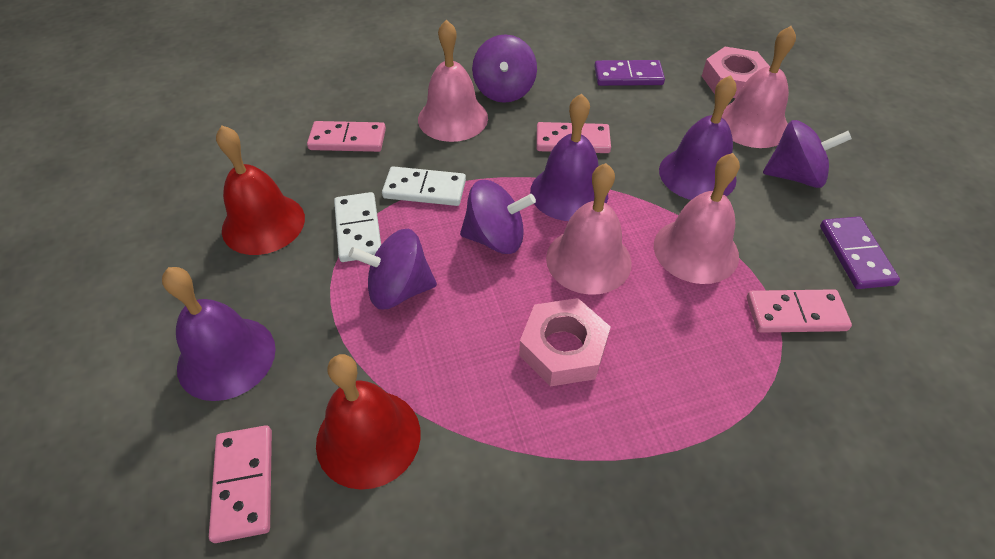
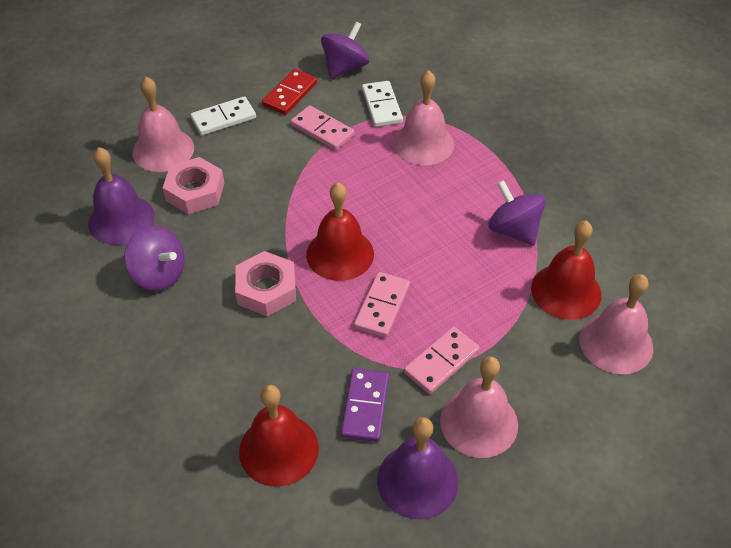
pink domino: 4 -> 3
purple bell: 3 -> 2
purple domino: 2 -> 1
purple spinning top: 4 -> 3
red bell: 2 -> 3
red domino: 0 -> 1

